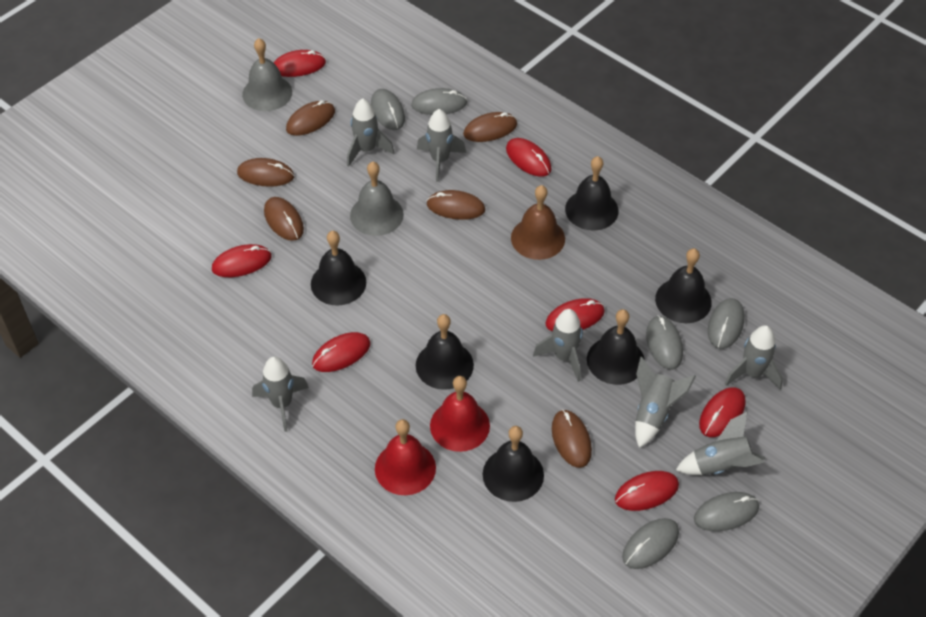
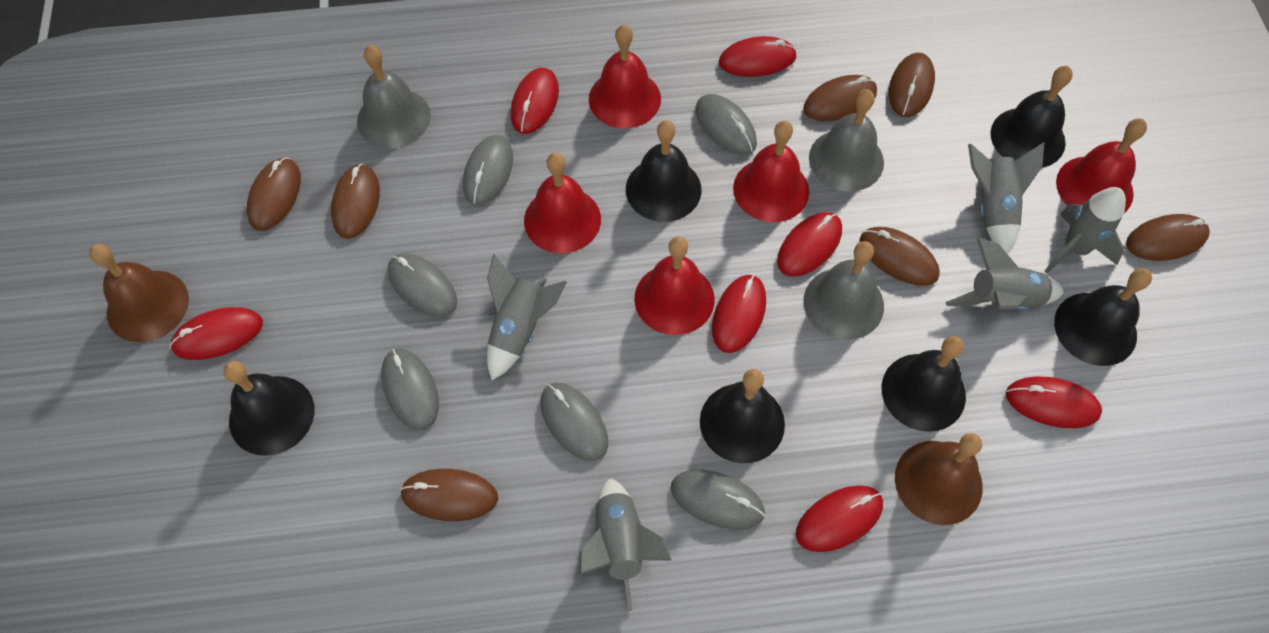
brown bell: 1 -> 2
brown mouse: 6 -> 7
grey bell: 2 -> 3
grey rocket: 7 -> 5
red bell: 2 -> 5

